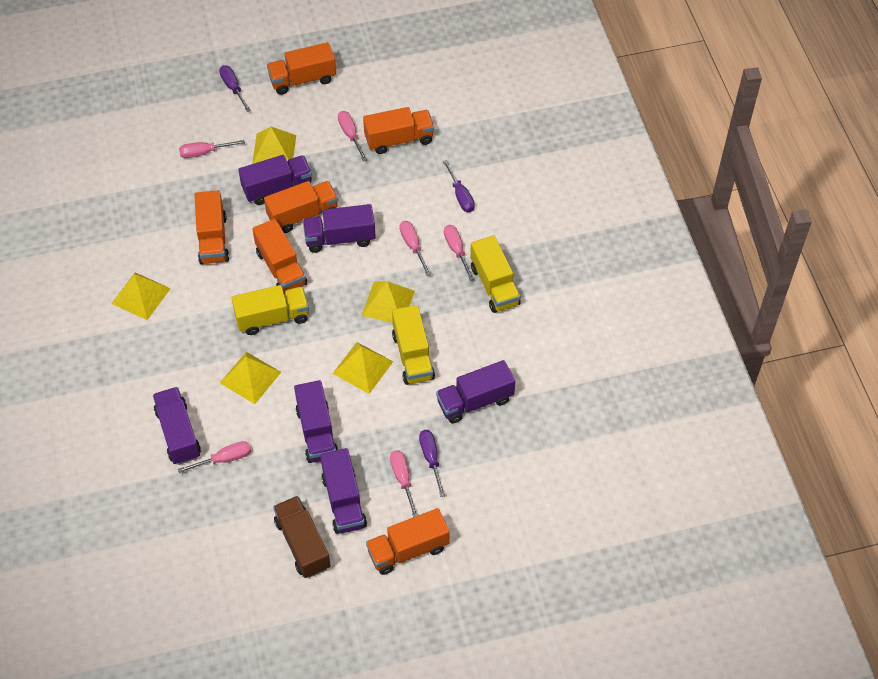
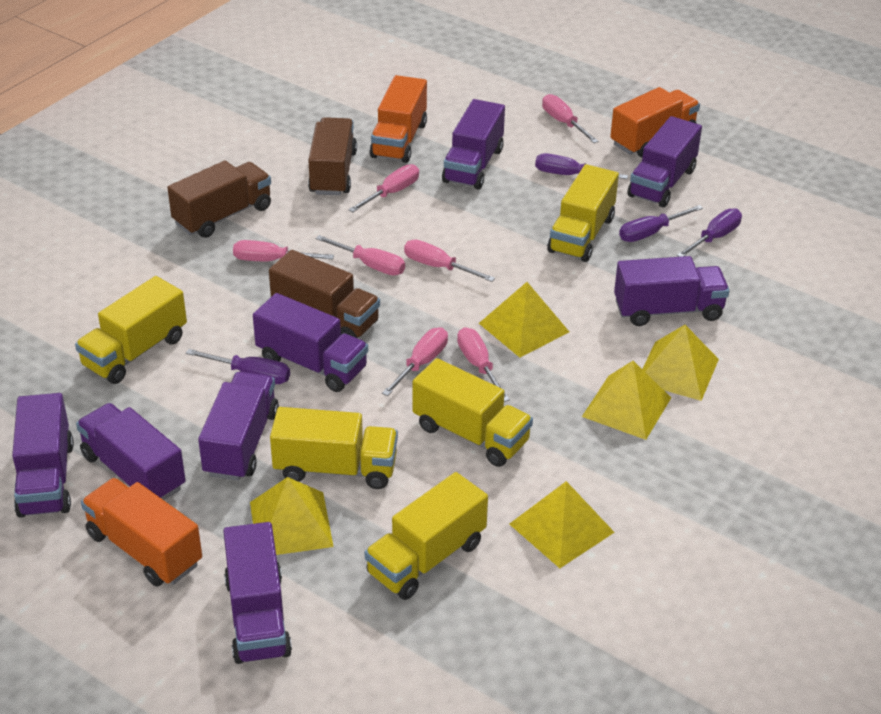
brown truck: 1 -> 3
orange truck: 6 -> 3
pink screwdriver: 6 -> 7
purple screwdriver: 3 -> 4
purple truck: 6 -> 8
yellow truck: 3 -> 5

